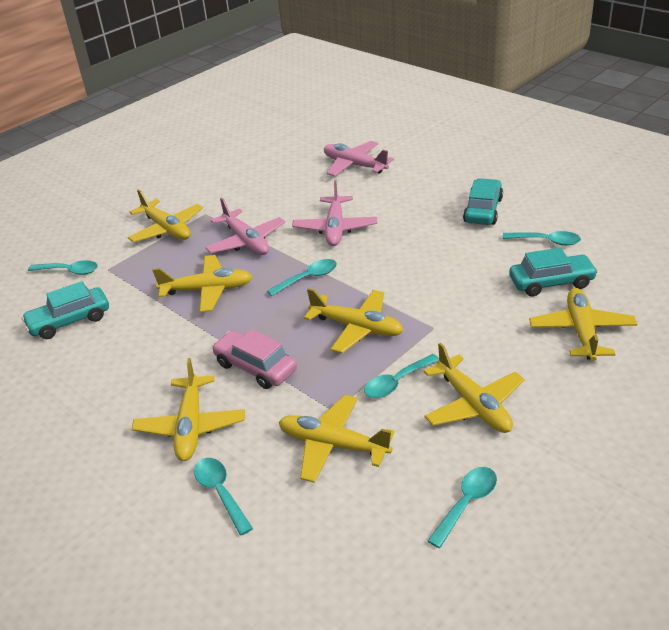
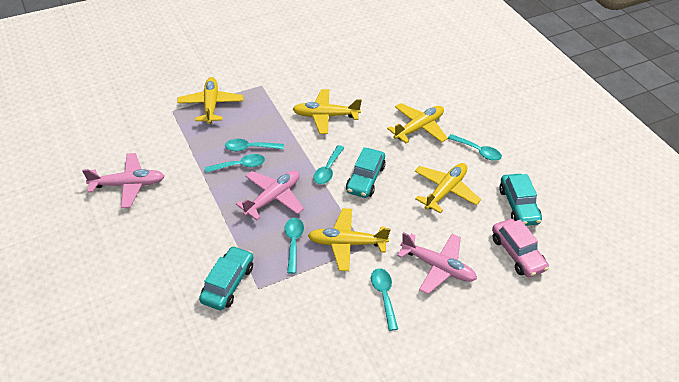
yellow plane: 7 -> 5

